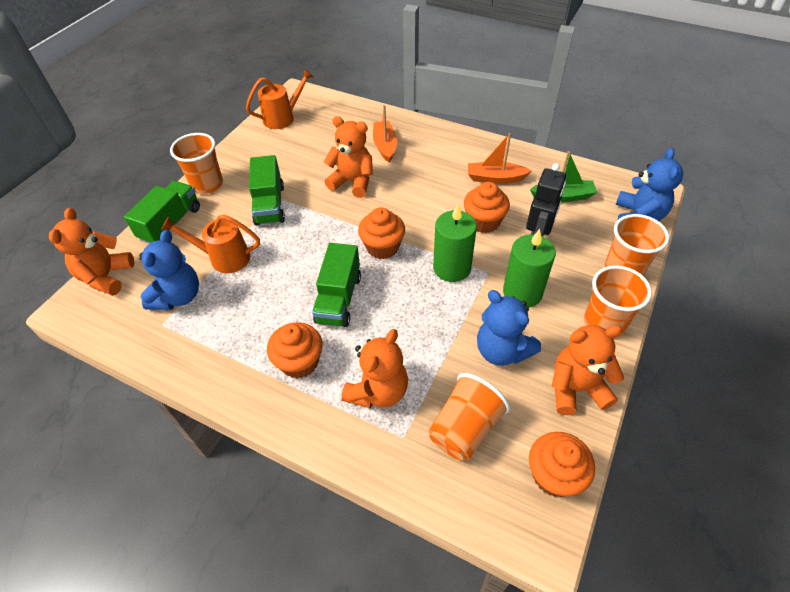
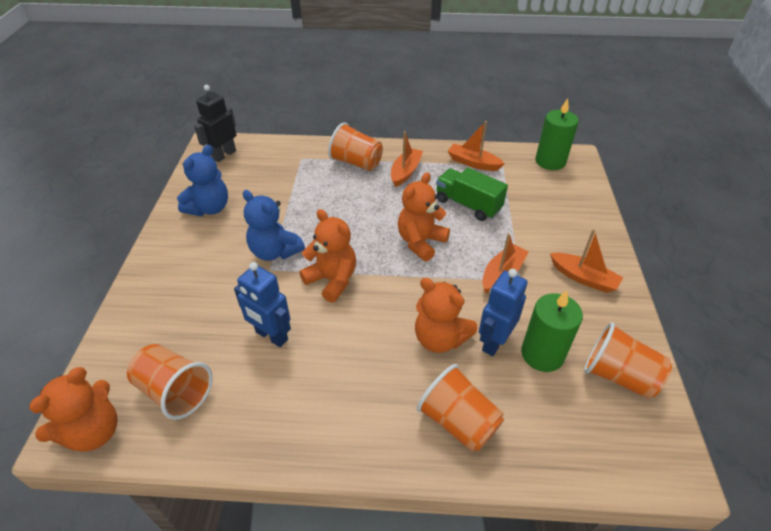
blue robot: 0 -> 2
blue teddy bear: 3 -> 2
green boat: 1 -> 0
green truck: 3 -> 1
orange boat: 2 -> 4
orange cupcake: 4 -> 0
orange watering can: 2 -> 0

